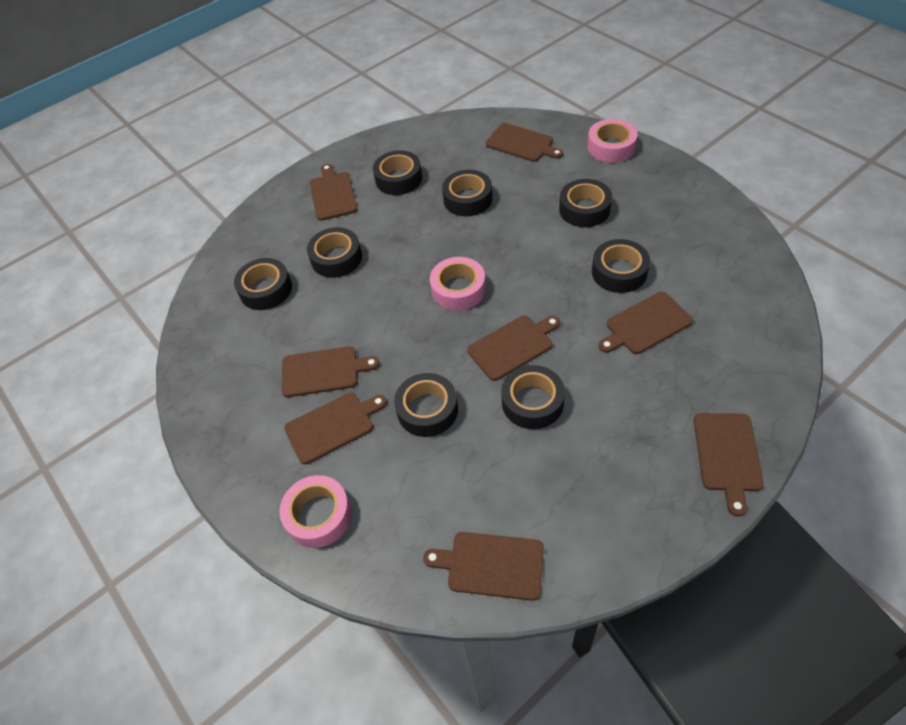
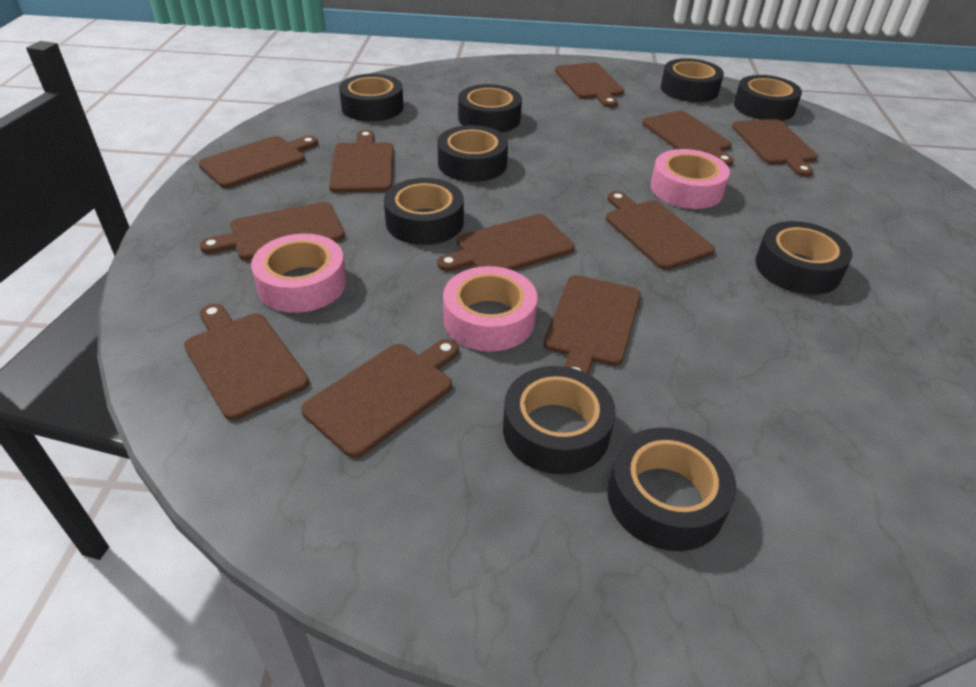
black tape: 8 -> 9
brown cutting board: 8 -> 11

